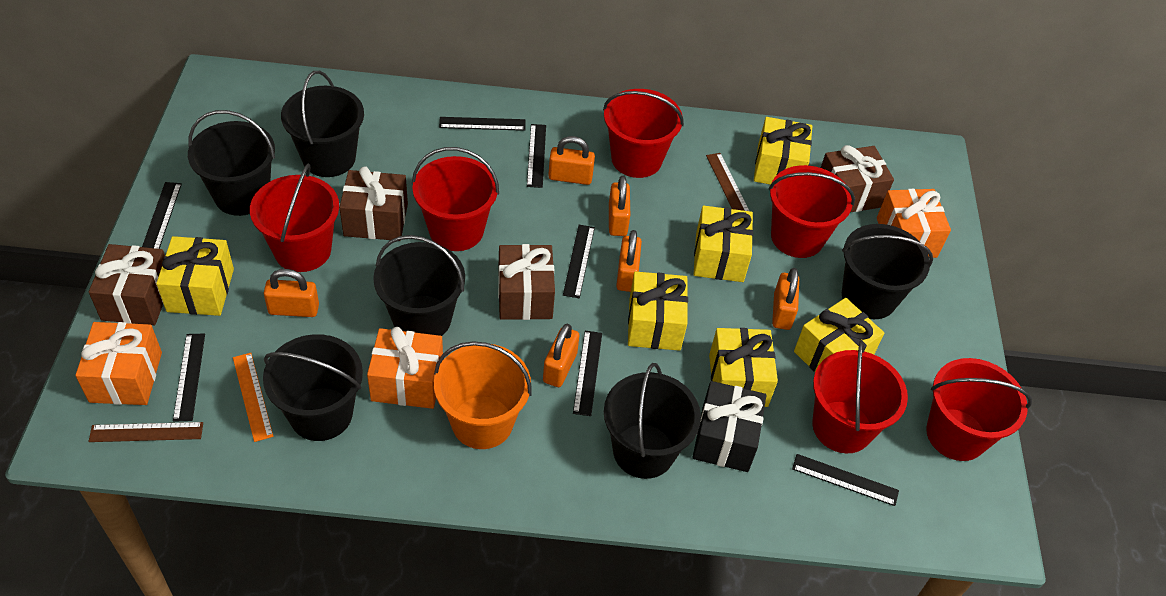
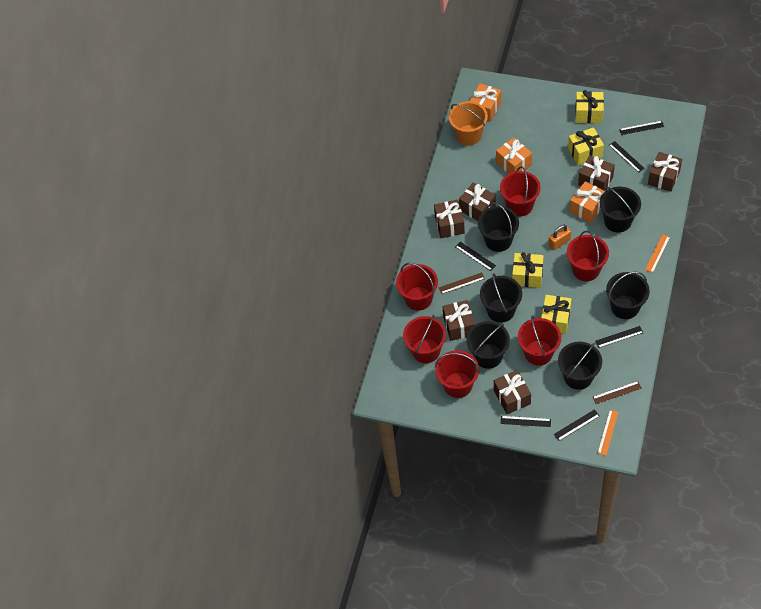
black gift: 1 -> 0
black ruler: 7 -> 6
brown gift: 4 -> 6
orange padlock: 6 -> 1
orange ruler: 1 -> 2
yellow gift: 6 -> 4

